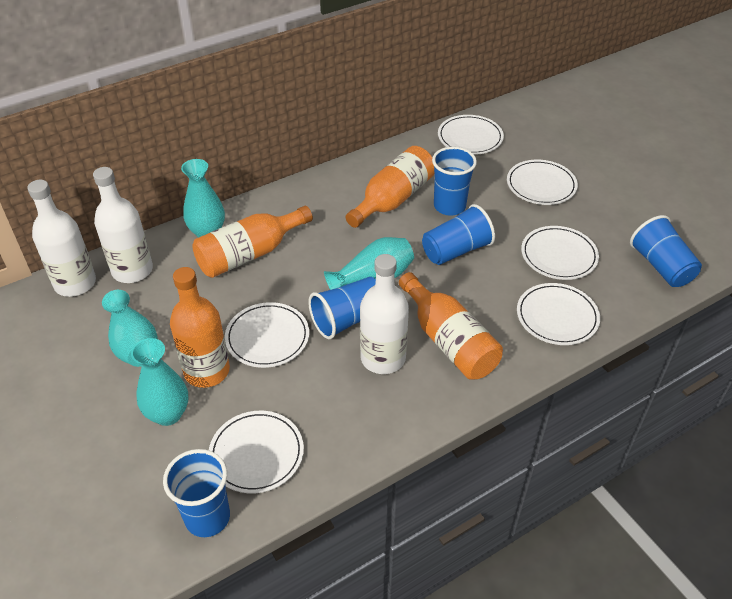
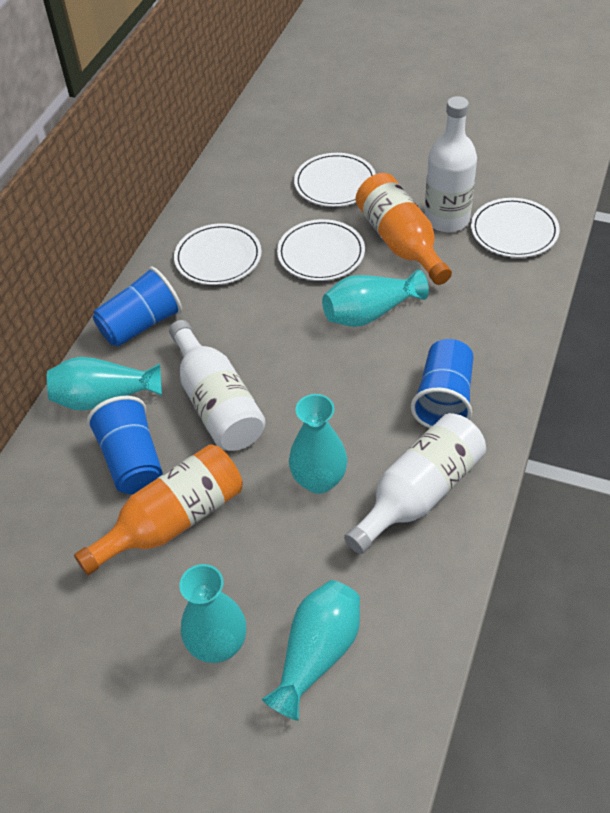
blue cup: 5 -> 3
orange bottle: 4 -> 2
turquoise vase: 4 -> 5
white plate: 6 -> 4

